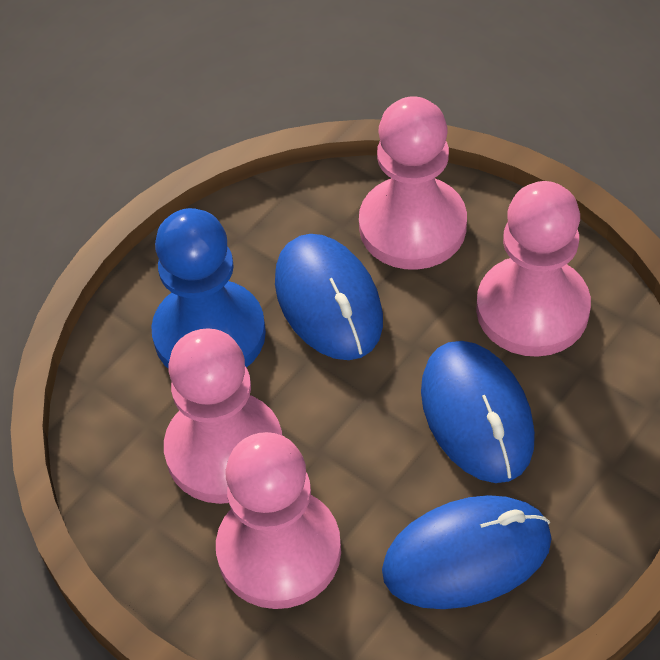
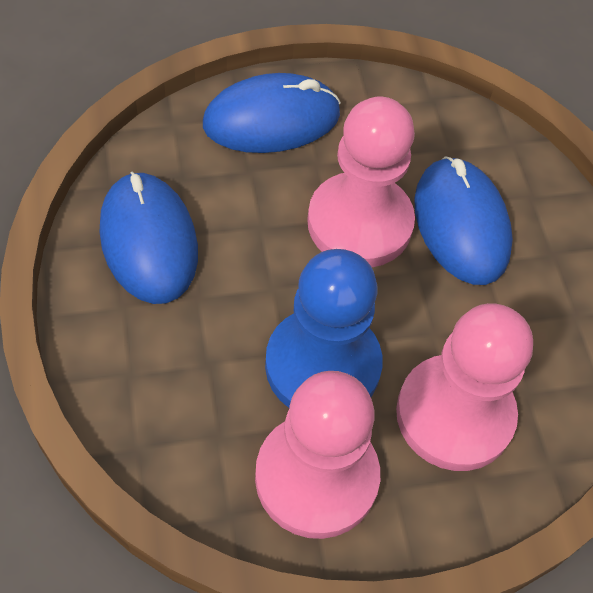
pink pawn: 4 -> 3

